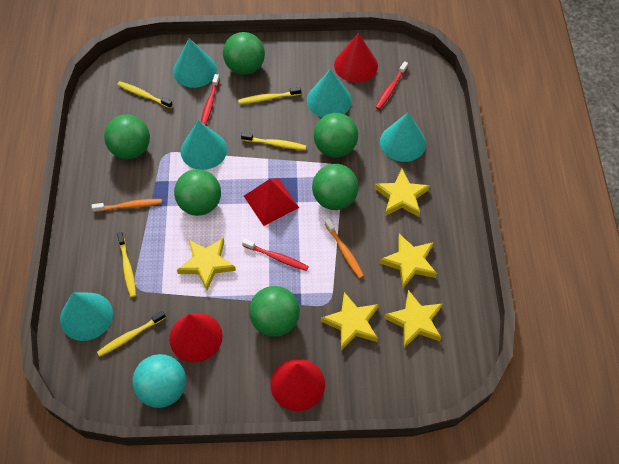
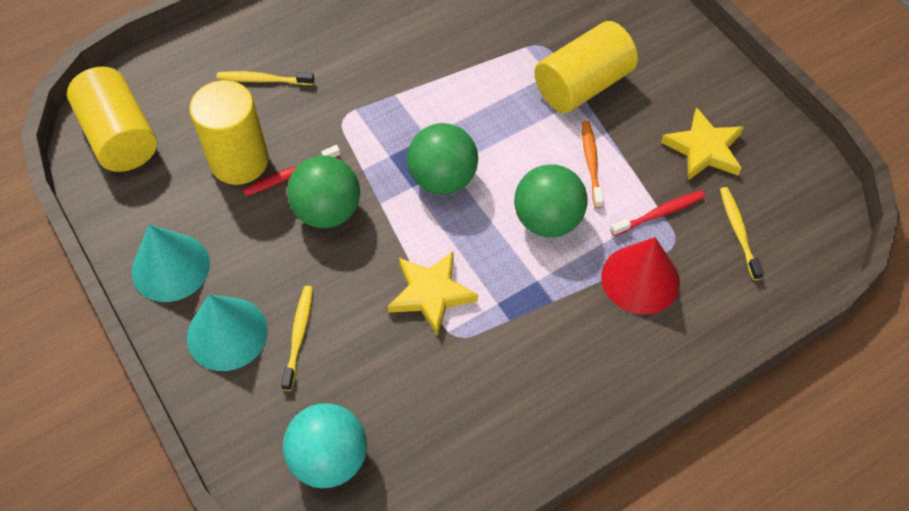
green ball: 6 -> 3
orange toothbrush: 2 -> 1
red cone: 3 -> 1
red pyramid: 1 -> 0
red toothbrush: 3 -> 2
turquoise cone: 5 -> 2
yellow cylinder: 0 -> 3
yellow star: 5 -> 2
yellow toothbrush: 5 -> 3

